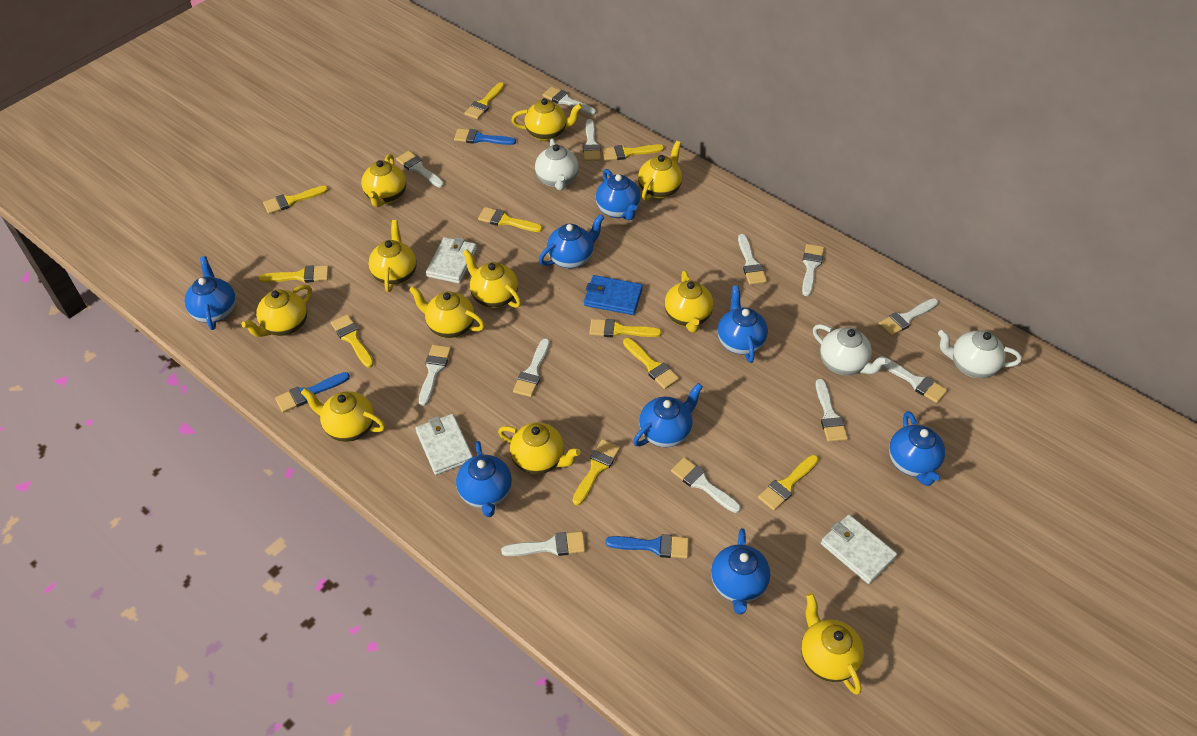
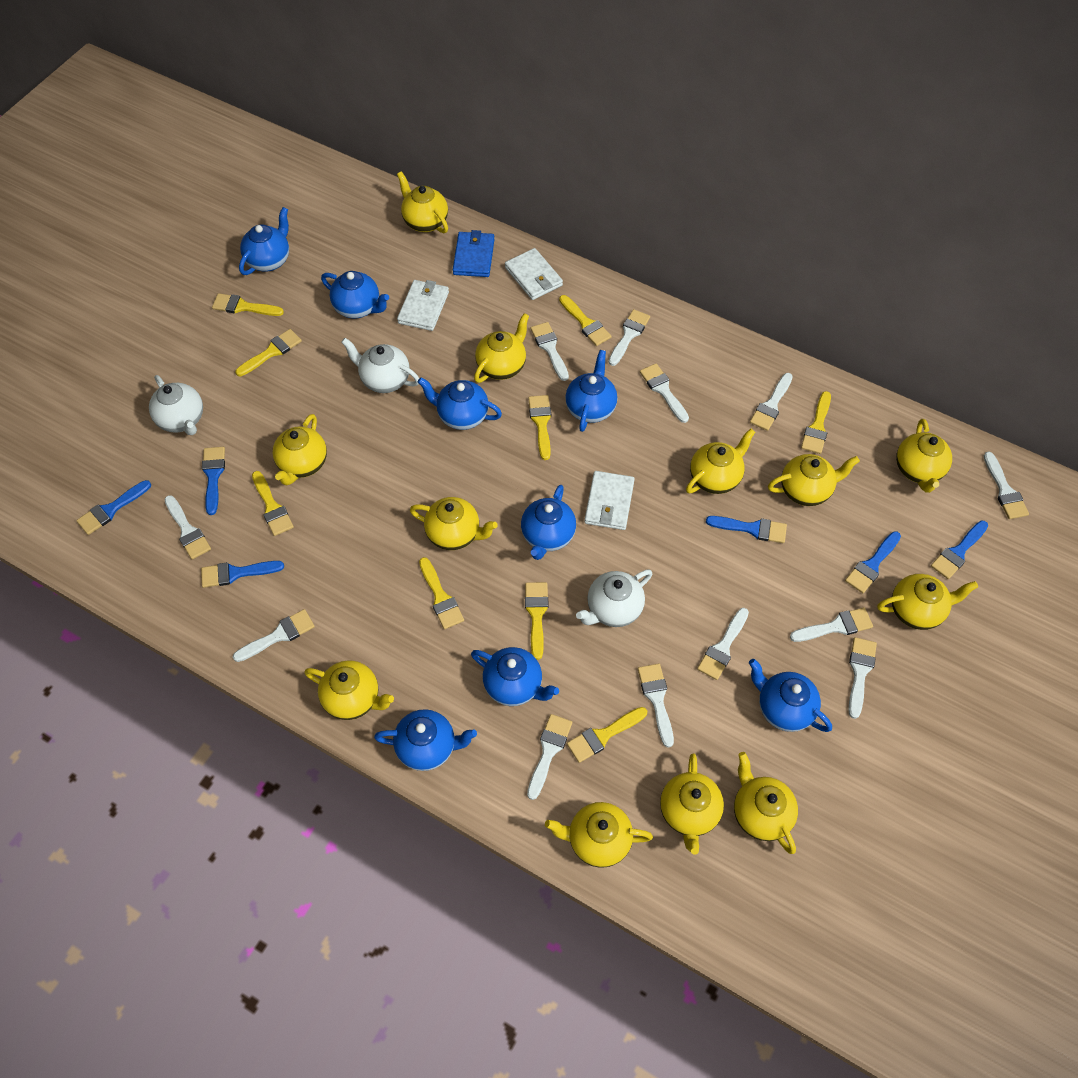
blue brush: 3 -> 6
yellow brush: 10 -> 9
yellow teapot: 11 -> 12

